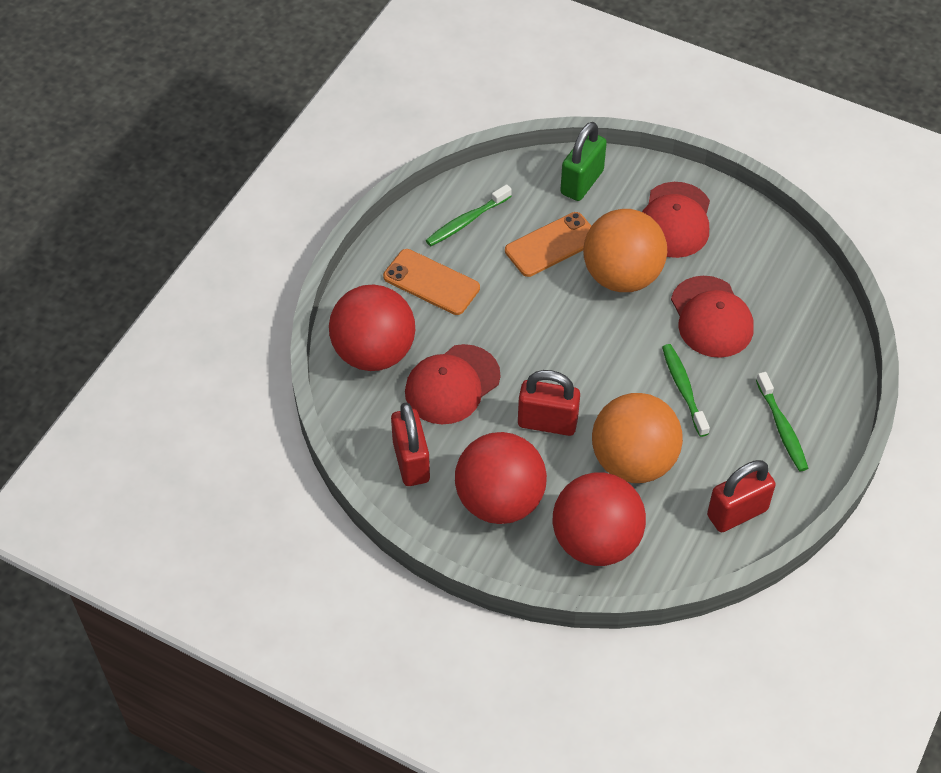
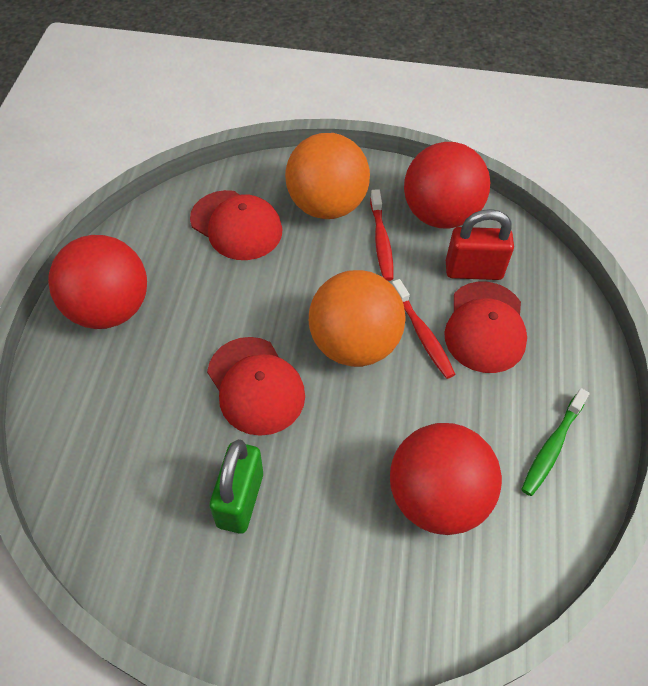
green toothbrush: 3 -> 1
orange phone: 2 -> 0
red padlock: 3 -> 1
red toothbrush: 0 -> 2

